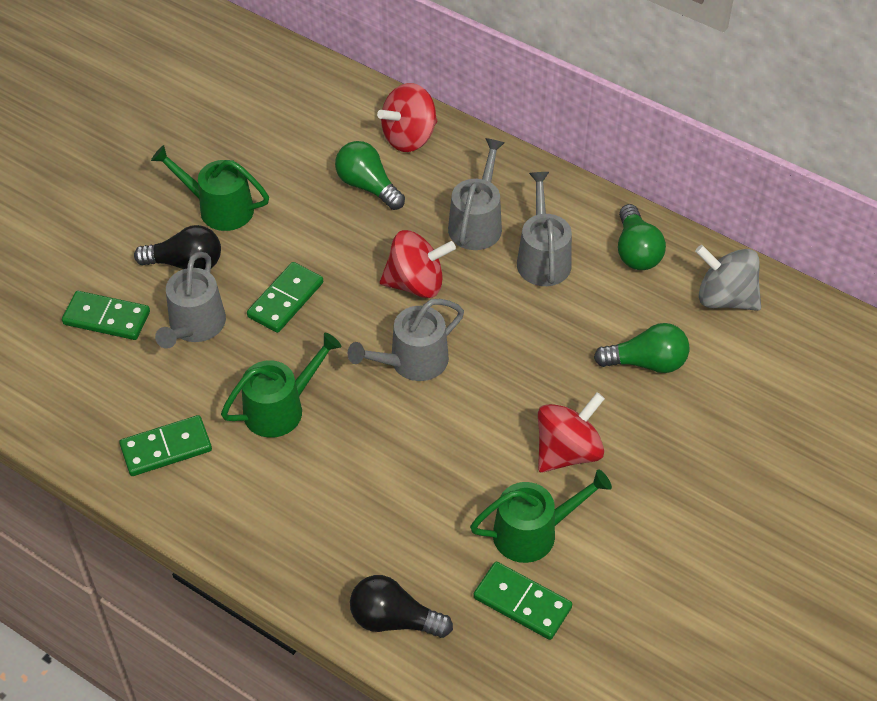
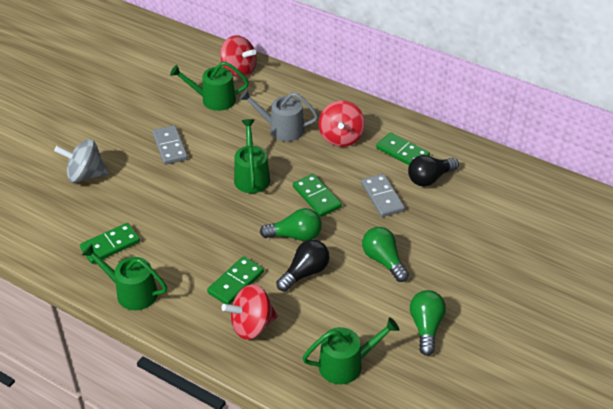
green watering can: 3 -> 4
grey domino: 0 -> 2
grey watering can: 4 -> 1

